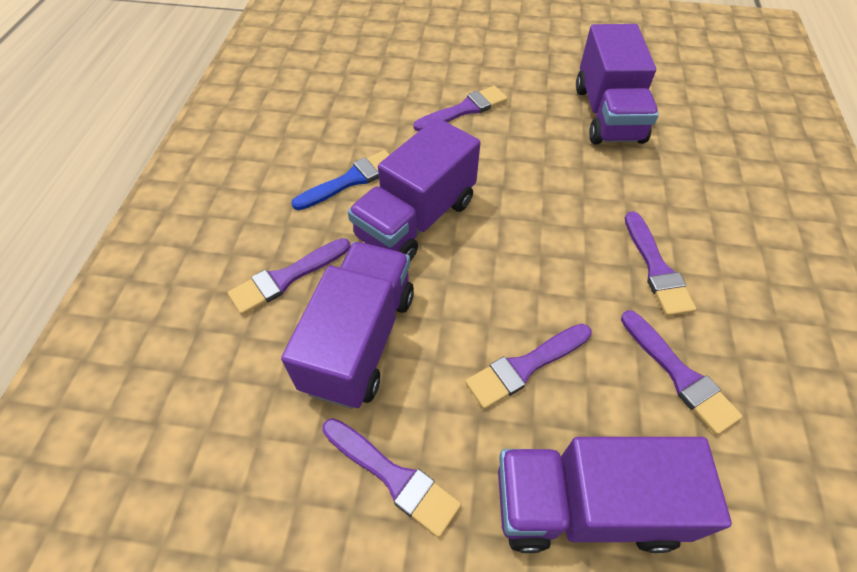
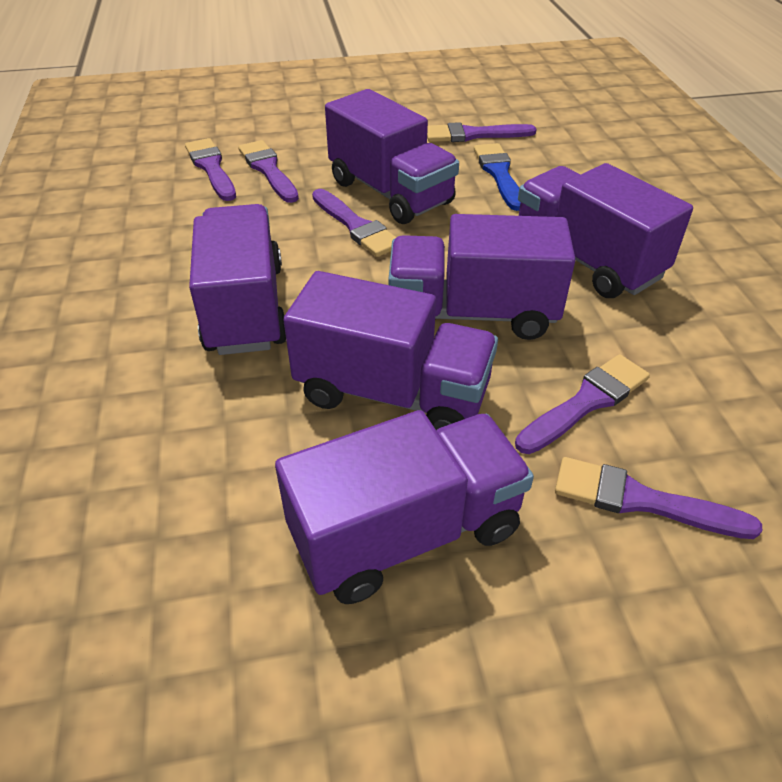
purple truck: 4 -> 6

